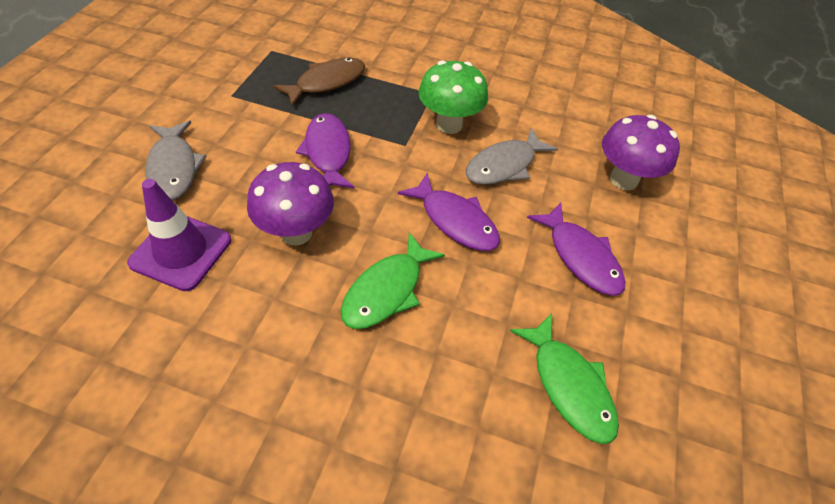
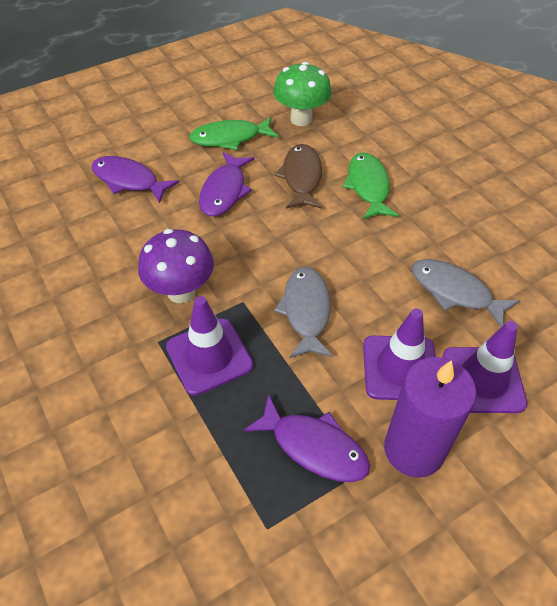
purple candle: 0 -> 1
purple mushroom: 2 -> 1
purple traffic cone: 1 -> 3

